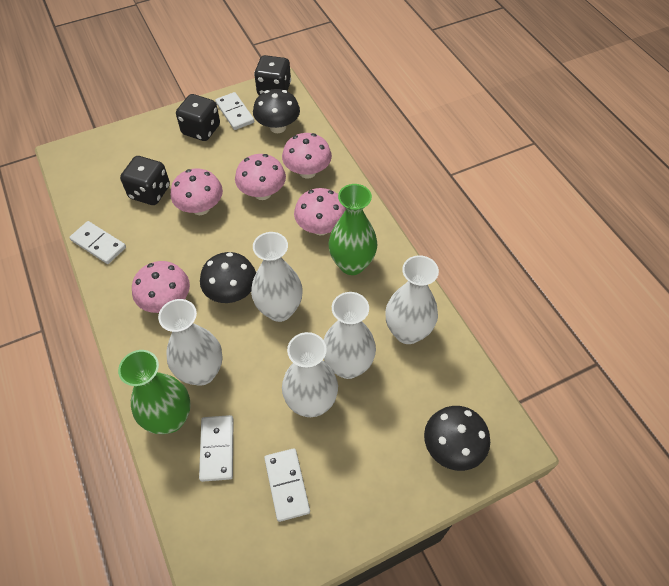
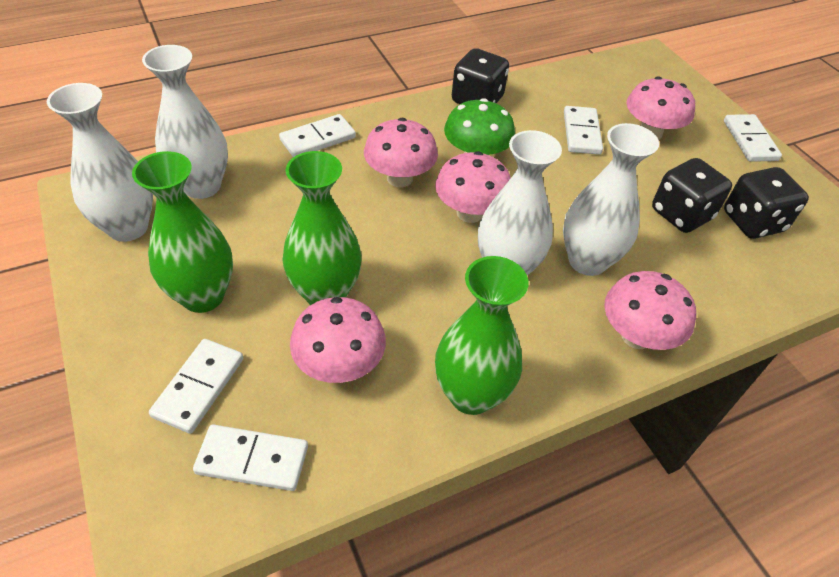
black mushroom: 3 -> 0
green mushroom: 0 -> 1
green vase: 2 -> 3
white domino: 4 -> 5
white vase: 5 -> 4

